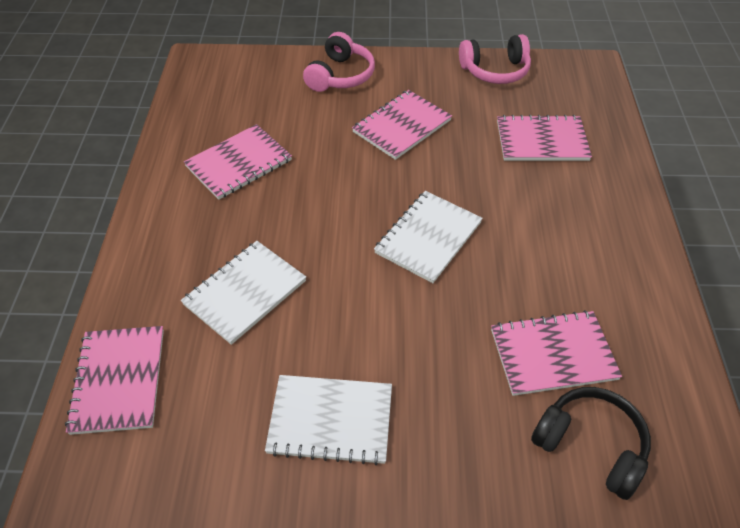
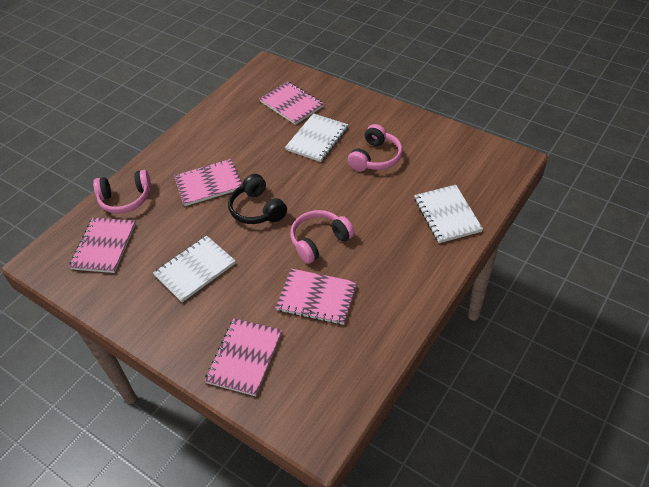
pink headphones: 2 -> 3

